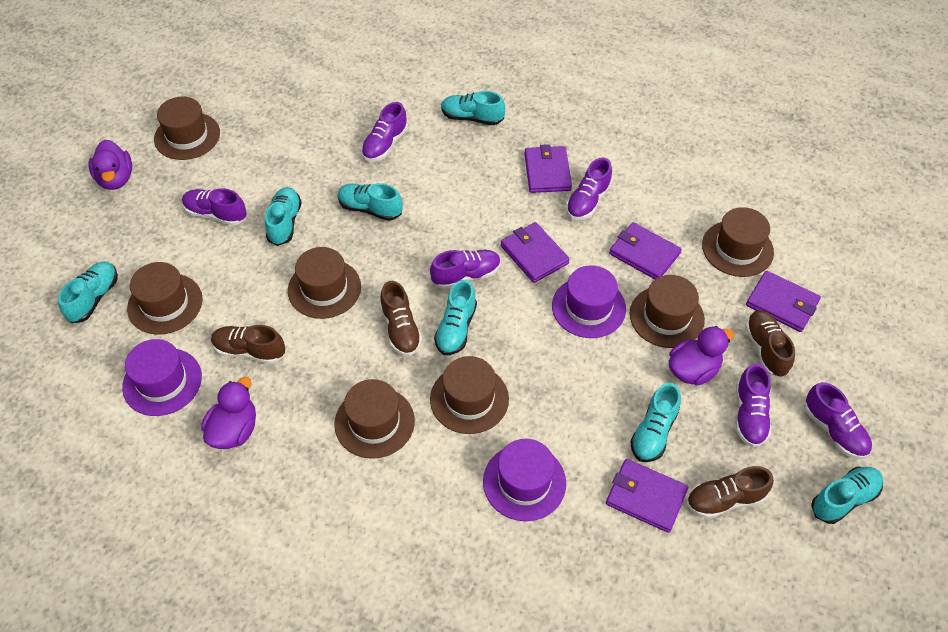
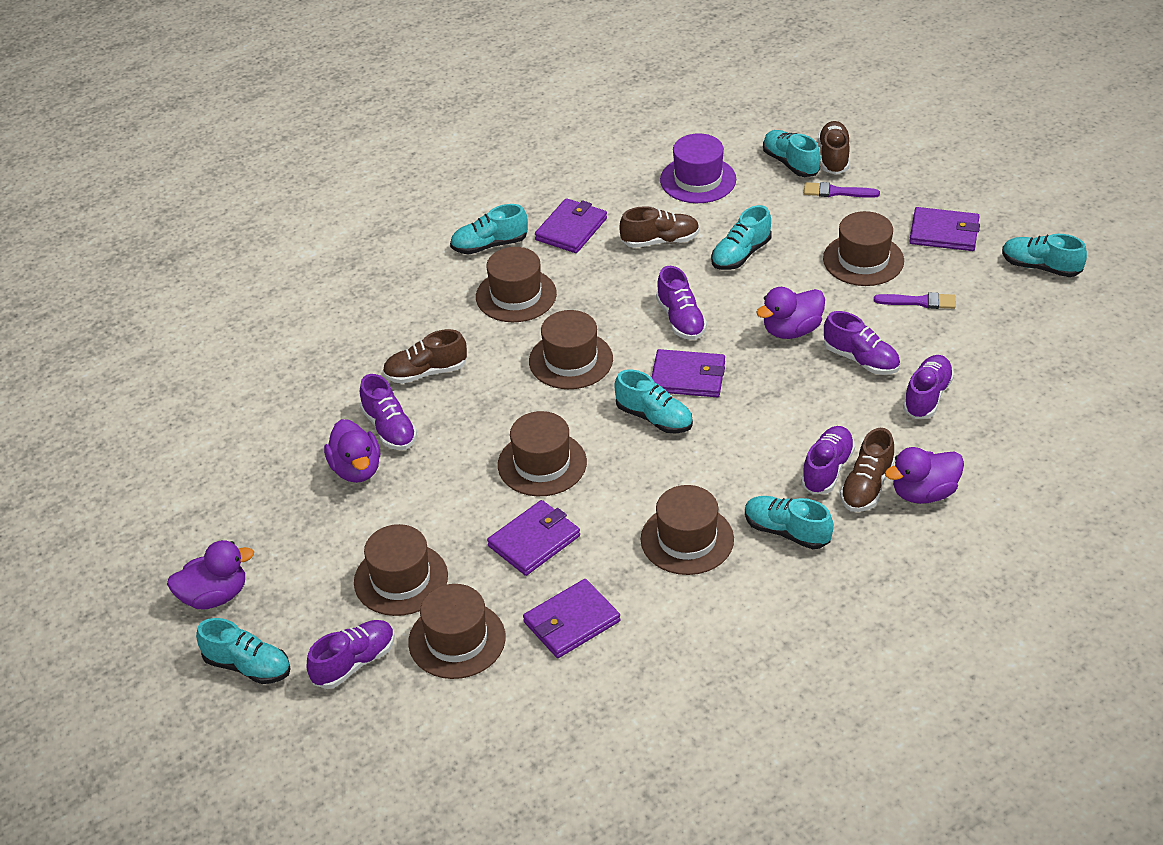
purple brush: 0 -> 2
purple duck: 3 -> 4
purple hat: 3 -> 1

